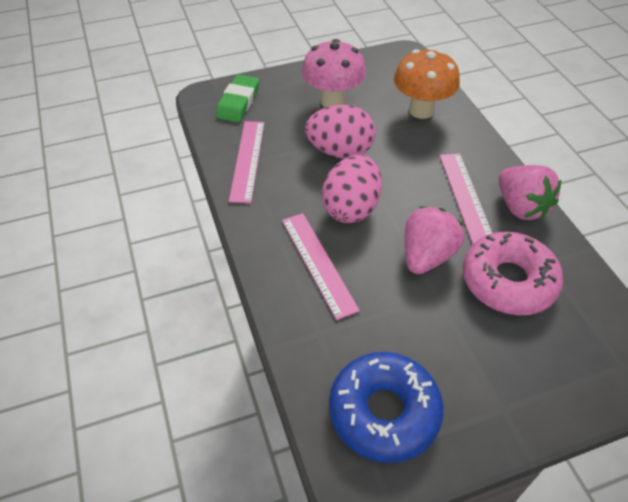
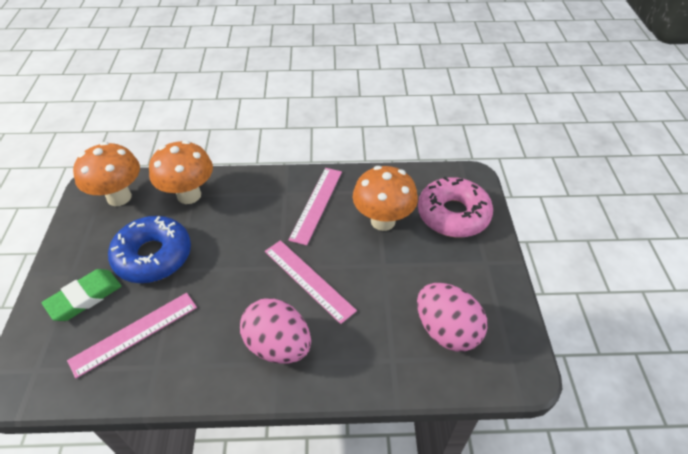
orange mushroom: 1 -> 3
pink mushroom: 1 -> 0
pink strawberry: 2 -> 0

